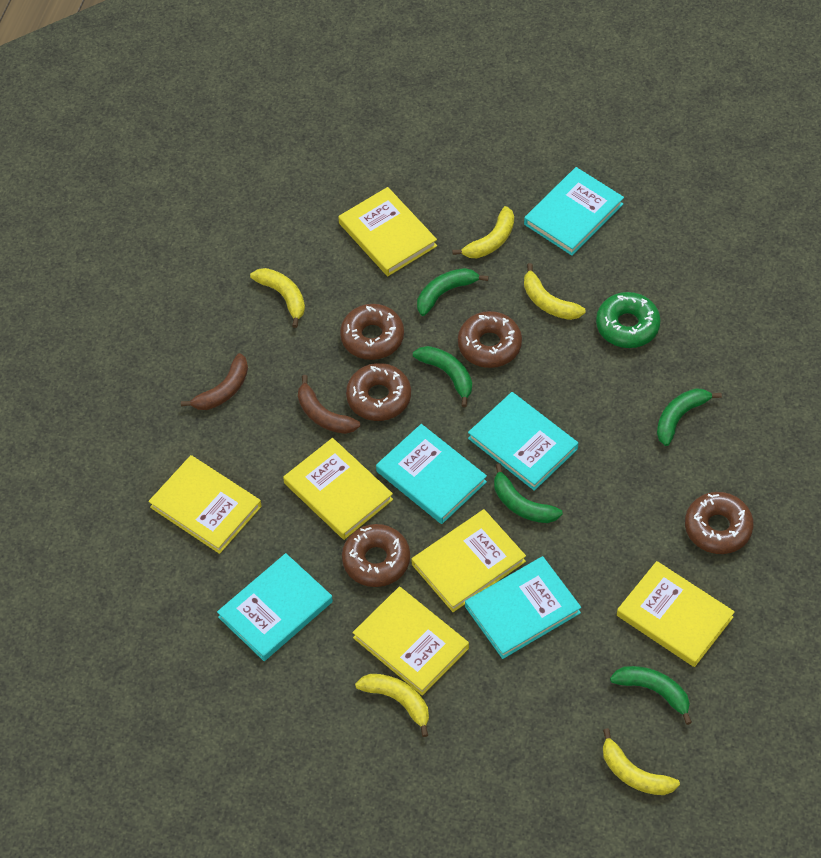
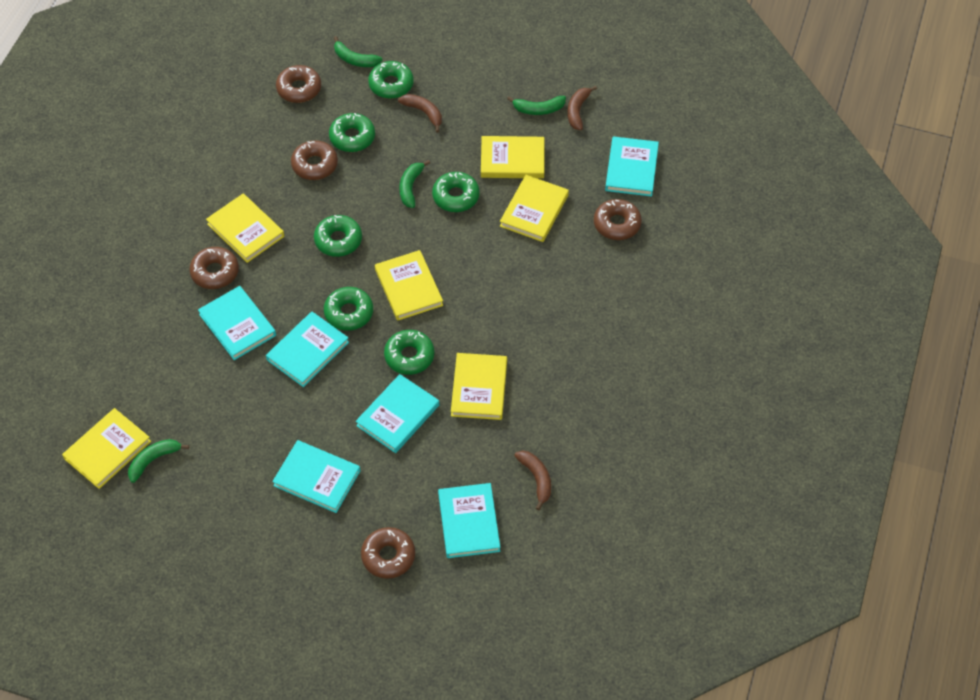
brown banana: 2 -> 3
green banana: 5 -> 4
green donut: 1 -> 6
turquoise book: 5 -> 6
yellow banana: 5 -> 0

